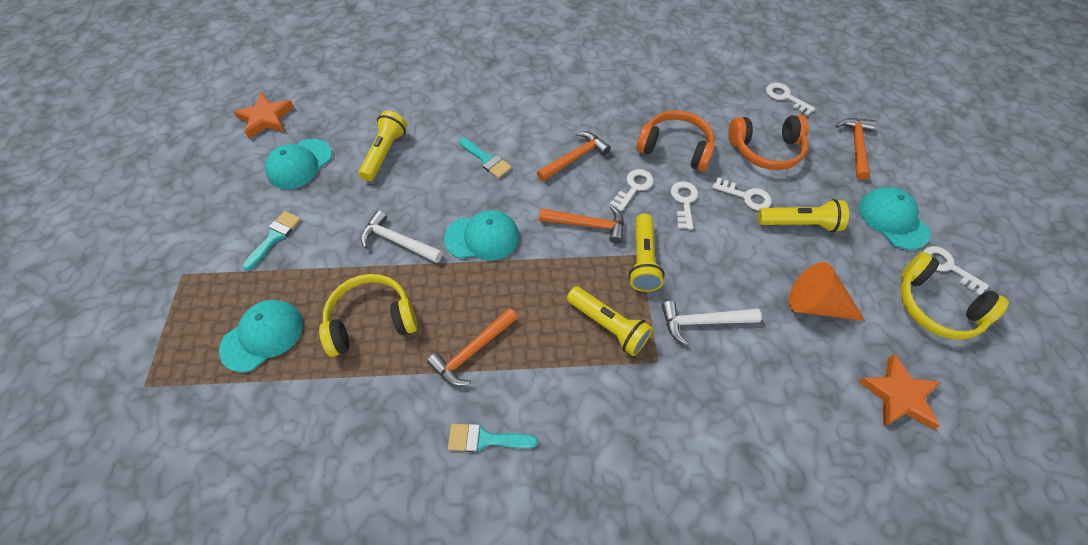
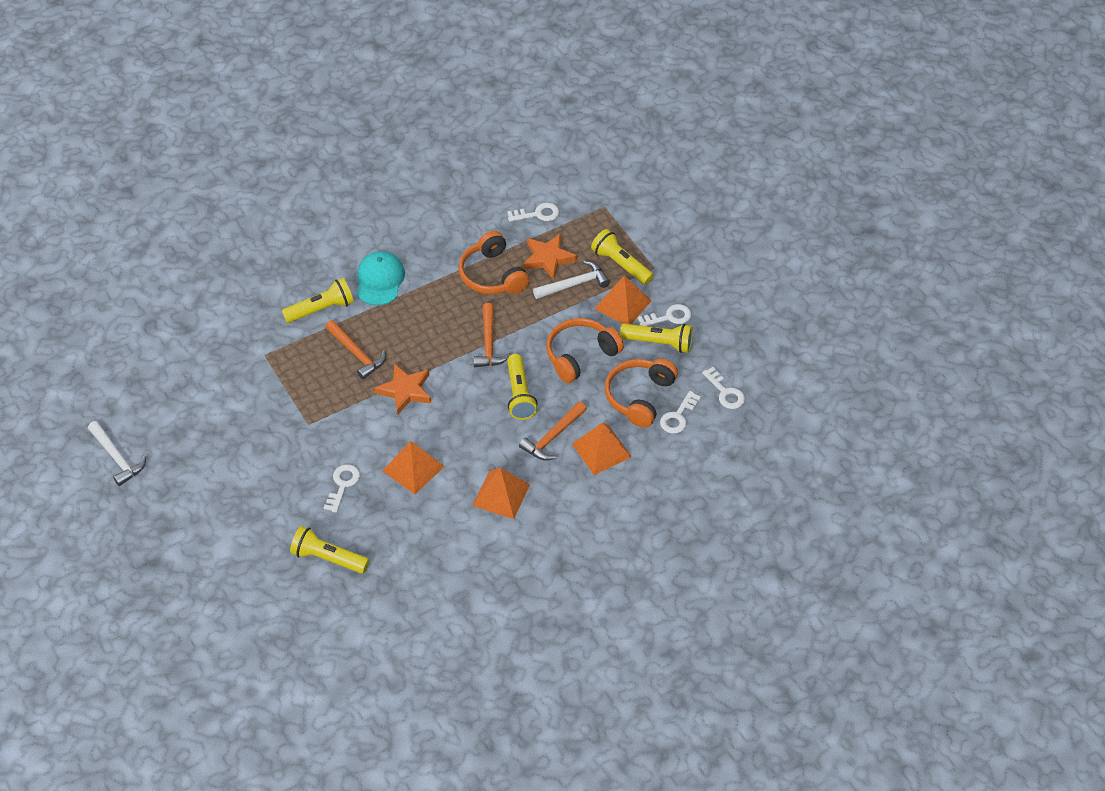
orange cone: 1 -> 0
orange hammer: 4 -> 3
orange headphones: 2 -> 3
orange pyramid: 0 -> 4
turquoise brush: 3 -> 0
turquoise cap: 4 -> 1
yellow flashlight: 4 -> 5
yellow headphones: 2 -> 0

